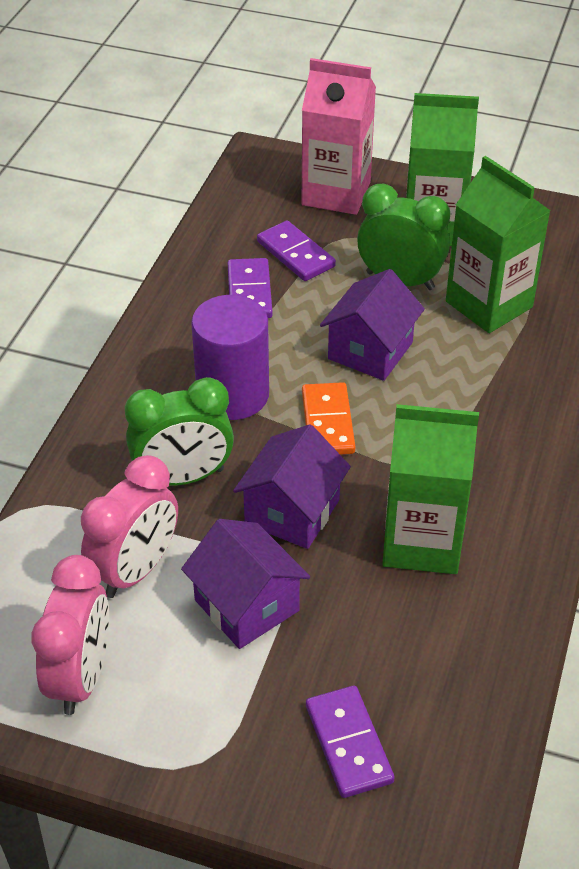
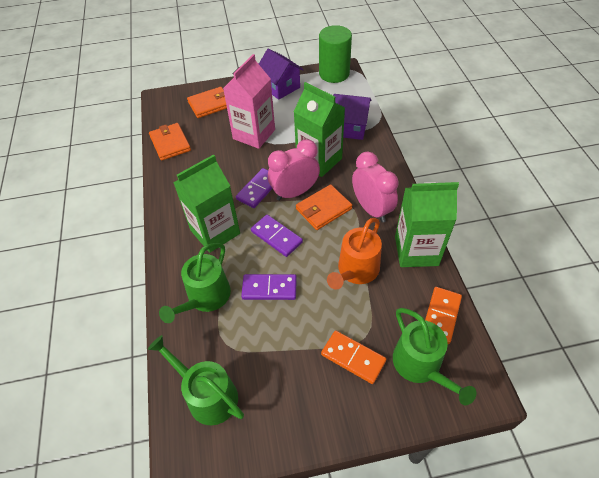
green clock: 2 -> 0
green cylinder: 0 -> 1
green watering can: 0 -> 3
orange domino: 1 -> 2
orange wallet: 0 -> 3
orange watering can: 0 -> 1
purple cylinder: 1 -> 0
purple house: 3 -> 2

